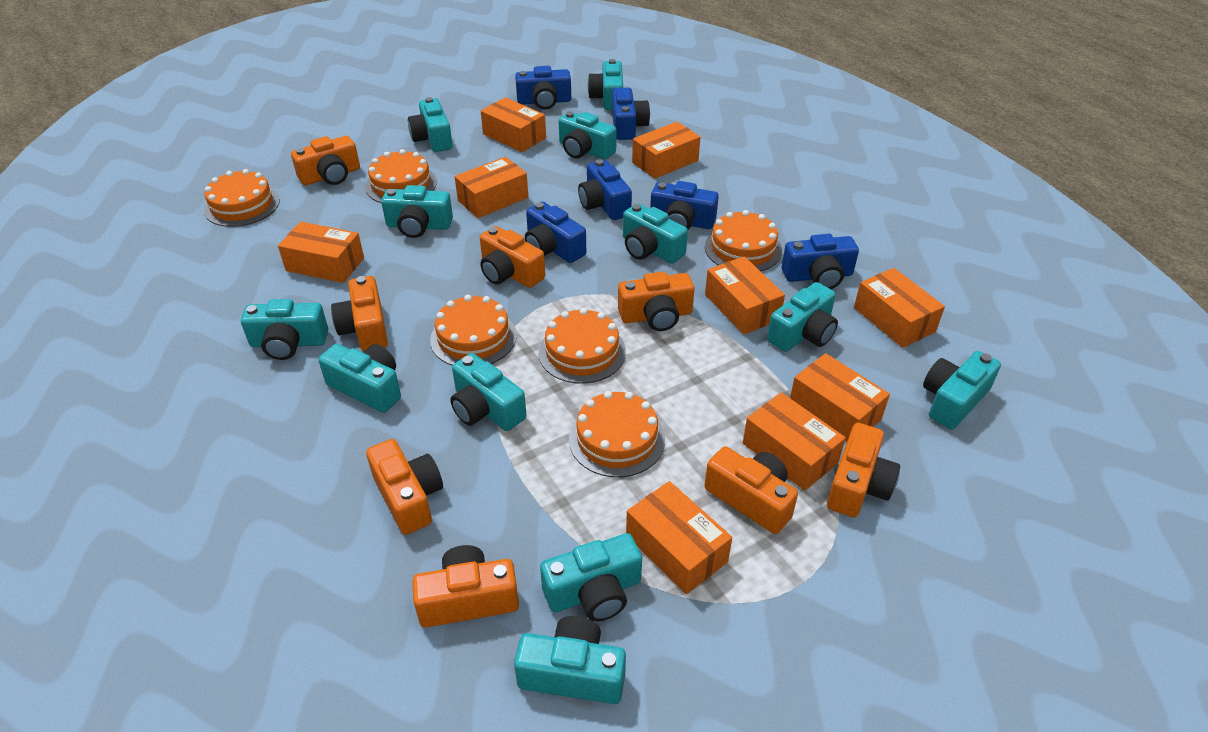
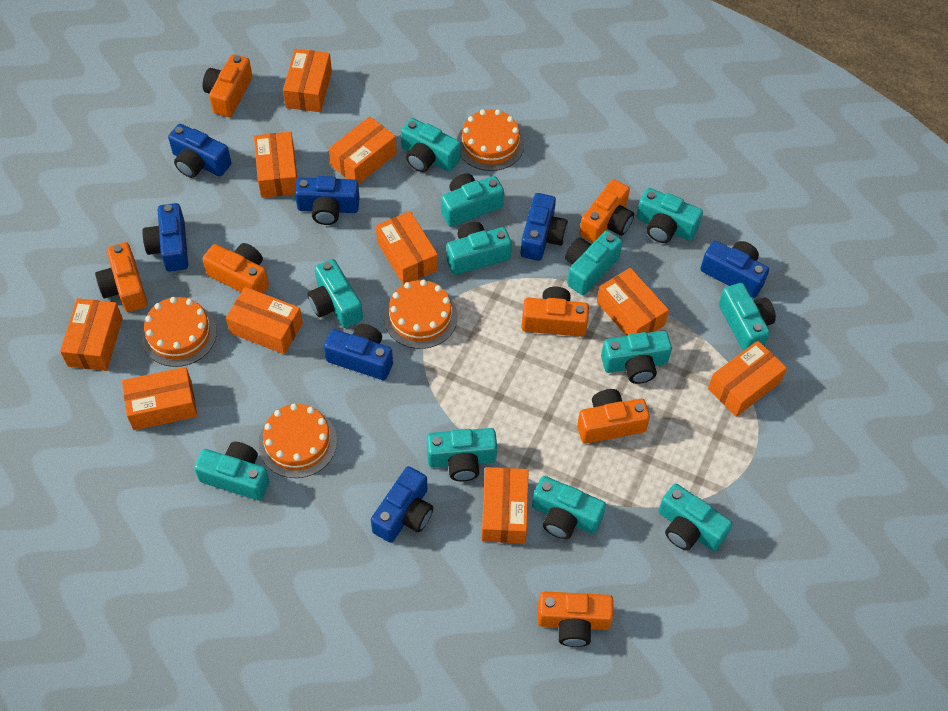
blue camera: 6 -> 7
orange box: 9 -> 10
orange cake: 6 -> 4
orange camera: 8 -> 7

